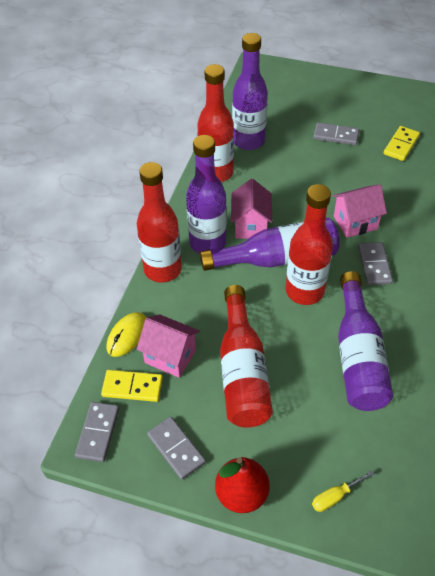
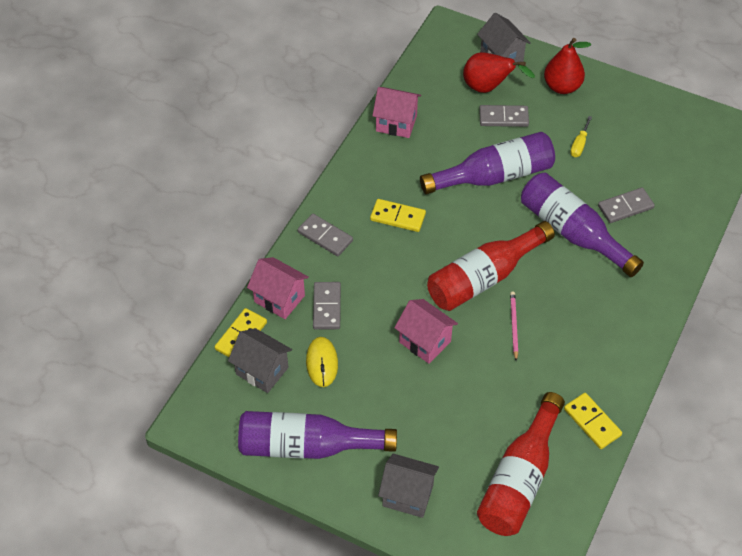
grey house: 0 -> 3
pink pencil: 0 -> 1
purple bottle: 4 -> 3
red bottle: 4 -> 2
red pear: 1 -> 2
yellow domino: 2 -> 3

